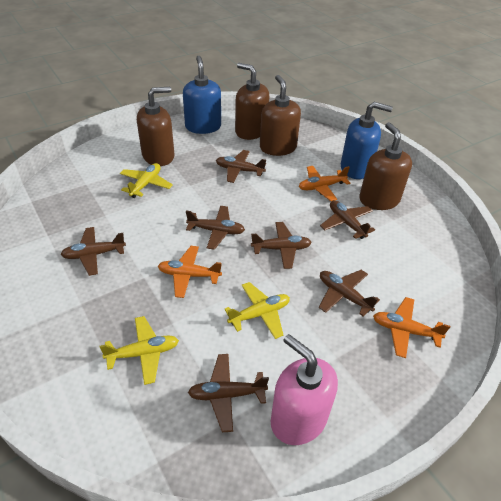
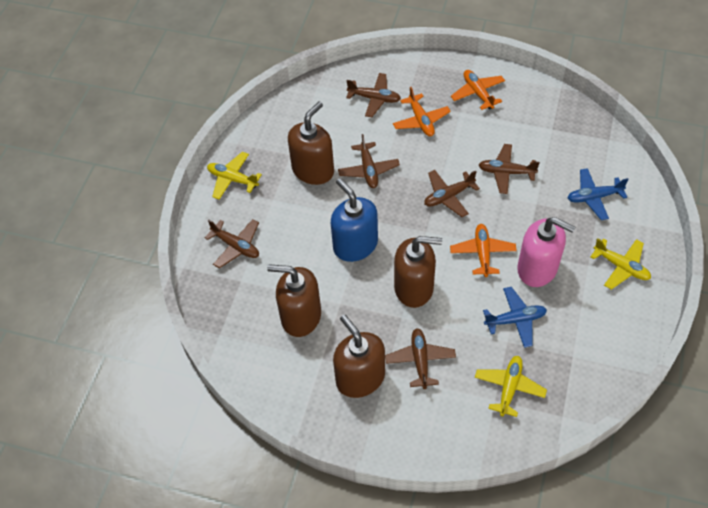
blue plane: 0 -> 2
blue soap dispenser: 2 -> 1
brown plane: 7 -> 6

